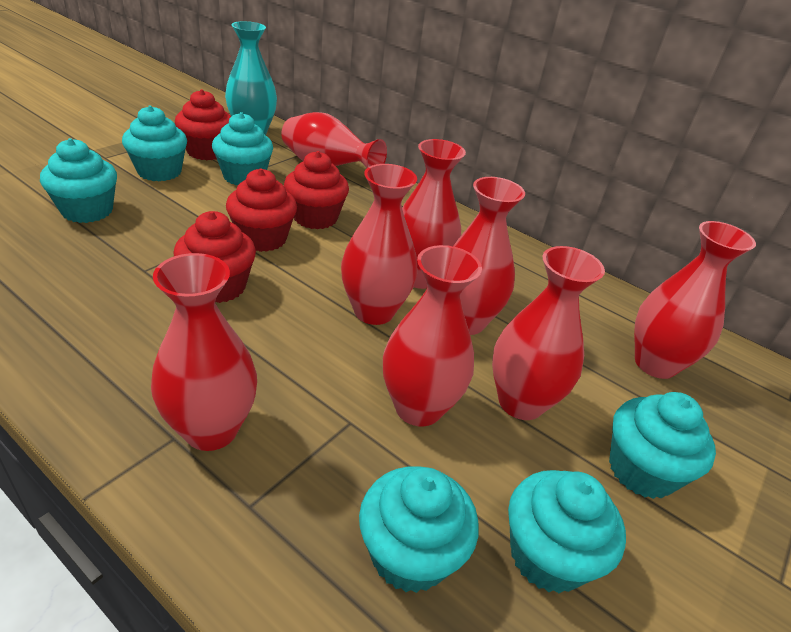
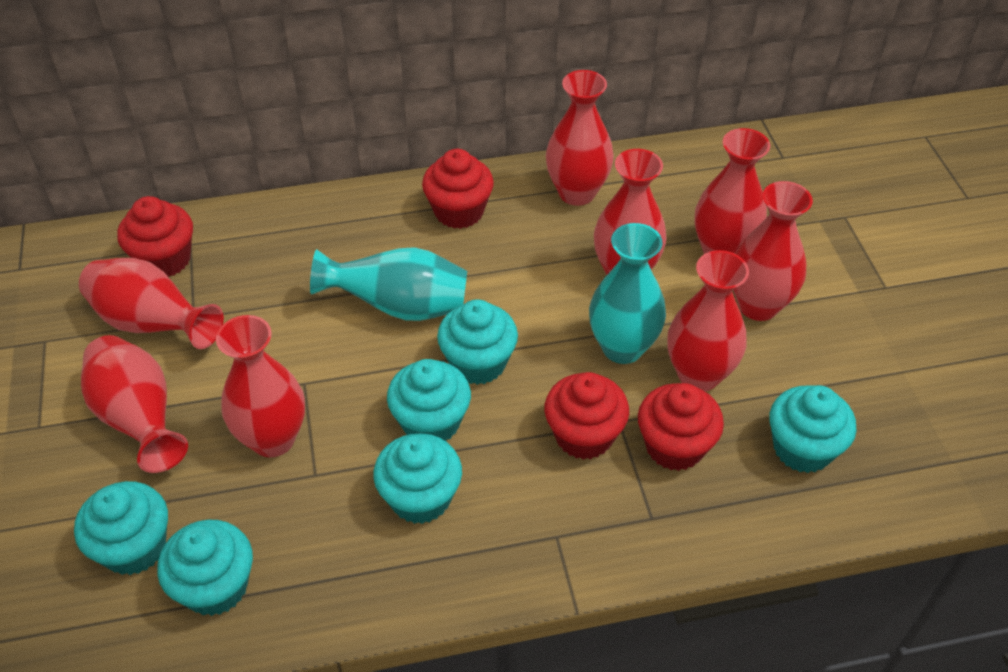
turquoise vase: 1 -> 2

